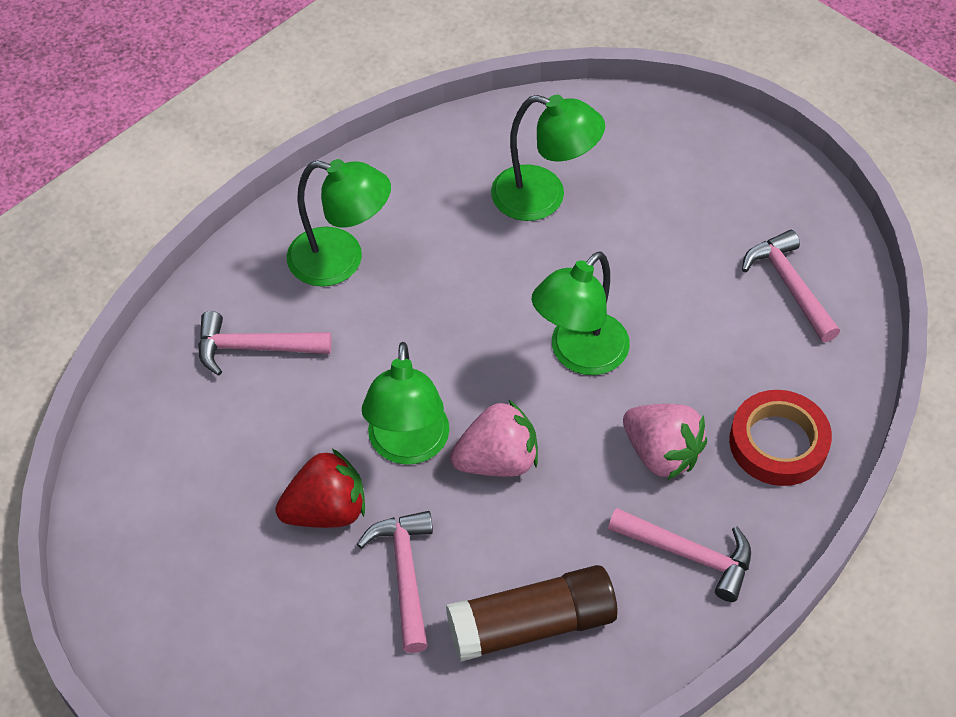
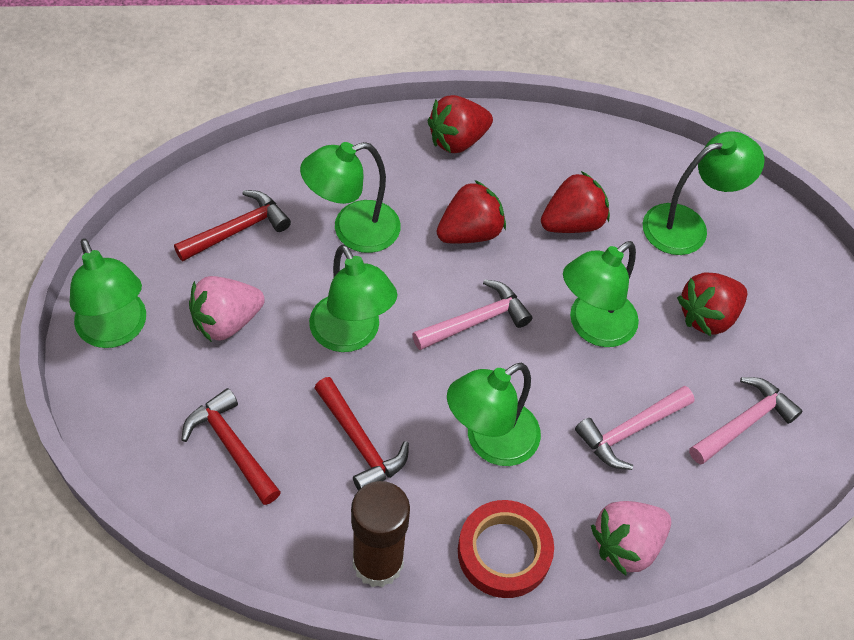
green lamp: 4 -> 6
pink hammer: 4 -> 3
red hammer: 0 -> 3
red strawberry: 1 -> 4

